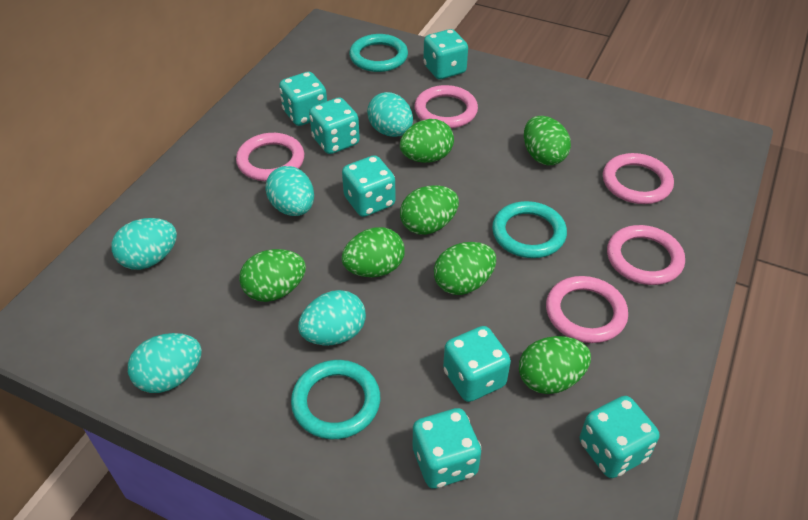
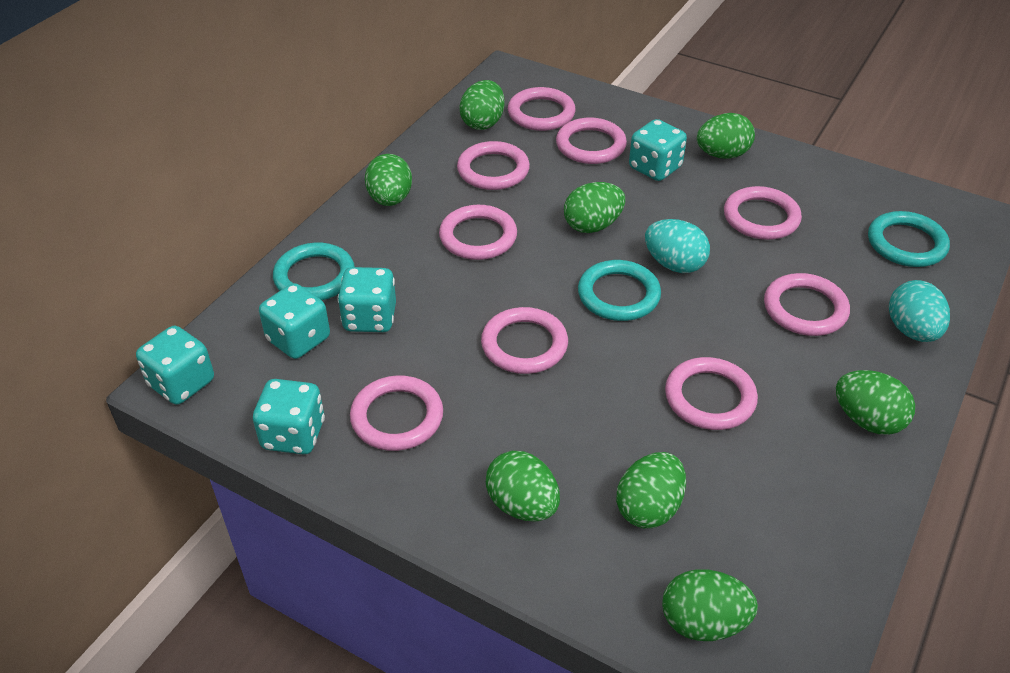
green egg: 7 -> 8
pink ring: 5 -> 9
turquoise dice: 7 -> 5
turquoise egg: 5 -> 2

